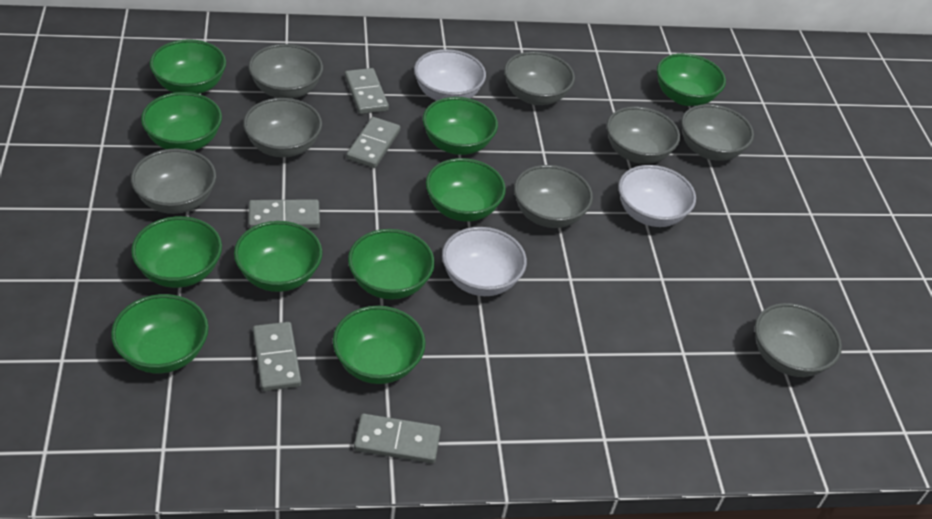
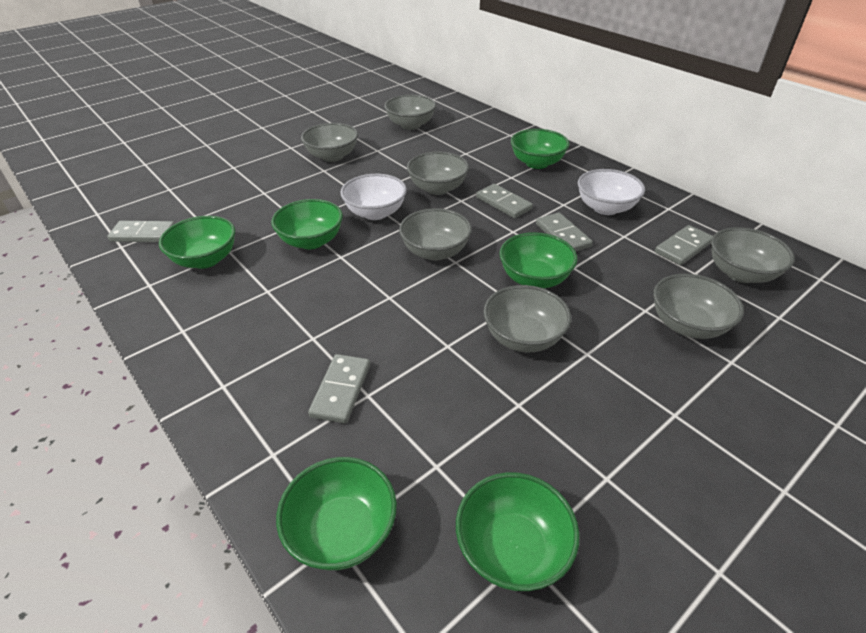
green bowl: 10 -> 6
grey bowl: 8 -> 7
white bowl: 3 -> 2

